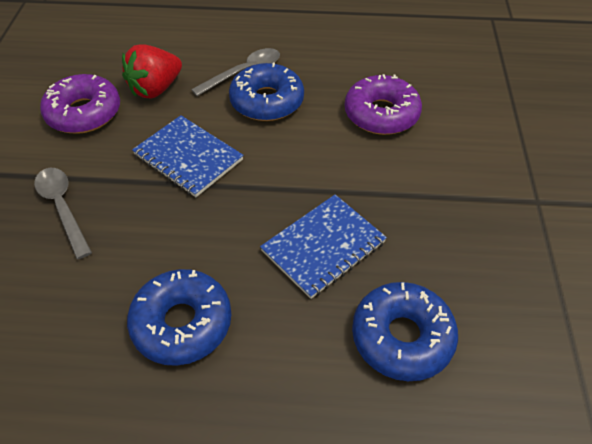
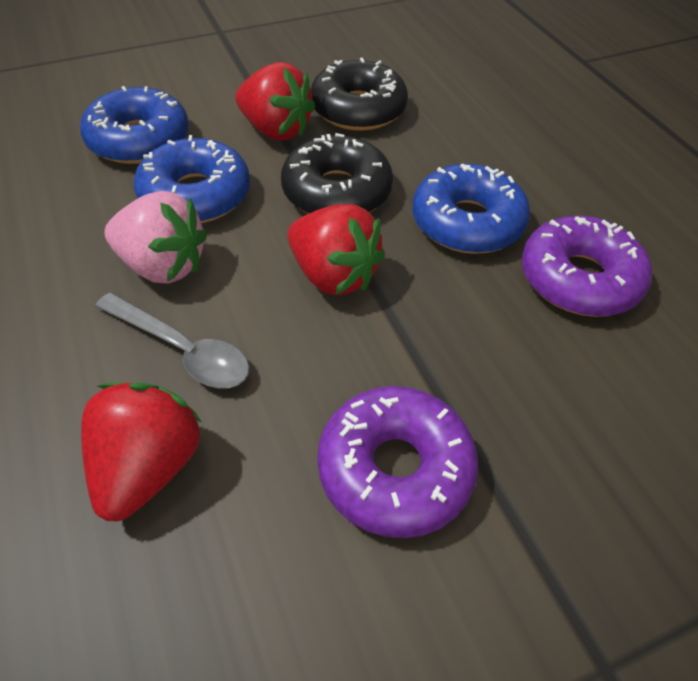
black donut: 0 -> 2
blue notebook: 2 -> 0
grey spoon: 2 -> 1
pink strawberry: 0 -> 1
red strawberry: 1 -> 3

